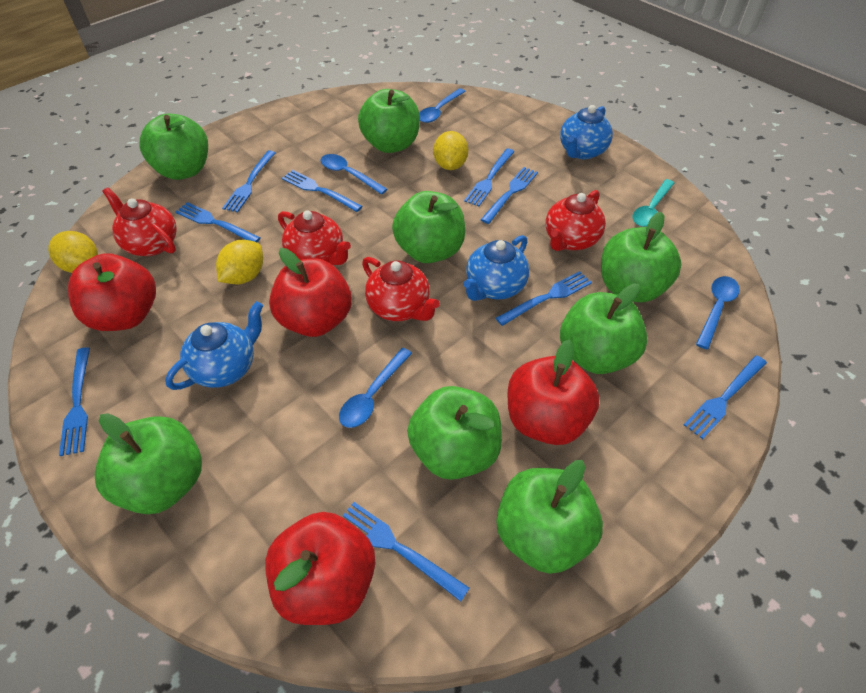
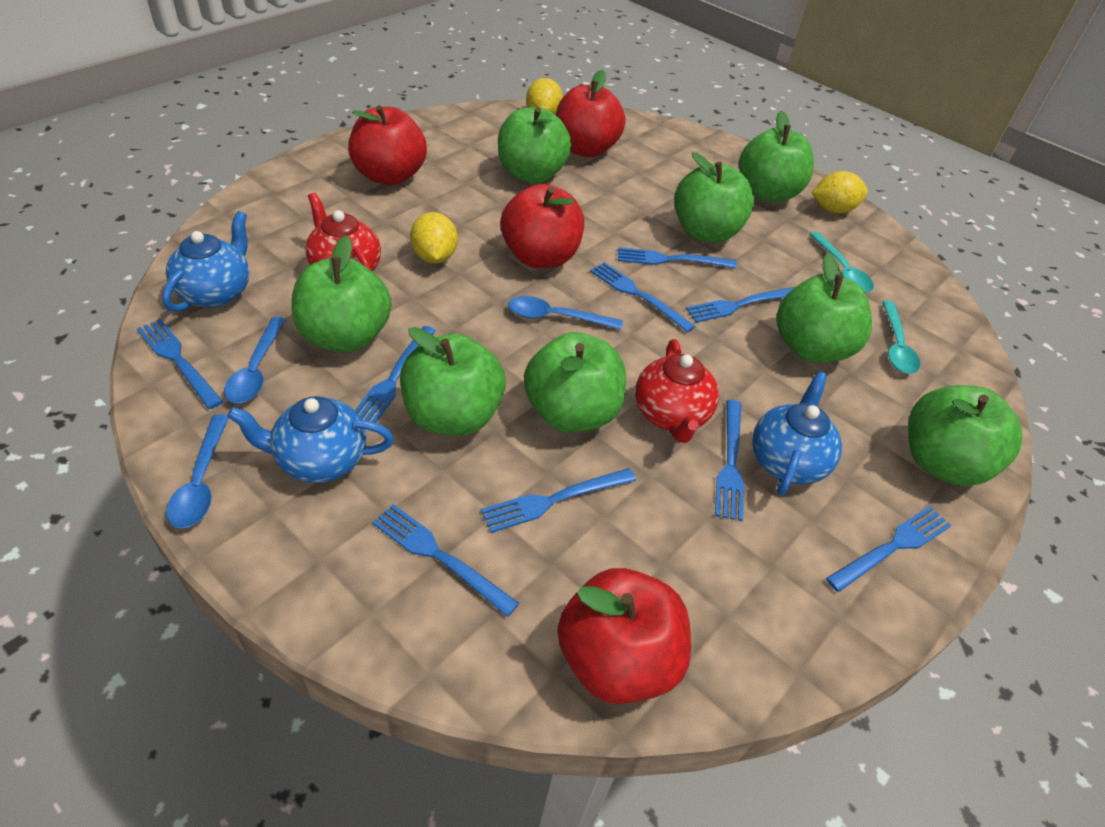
blue spoon: 4 -> 3
red teapot: 4 -> 2
turquoise spoon: 1 -> 2

